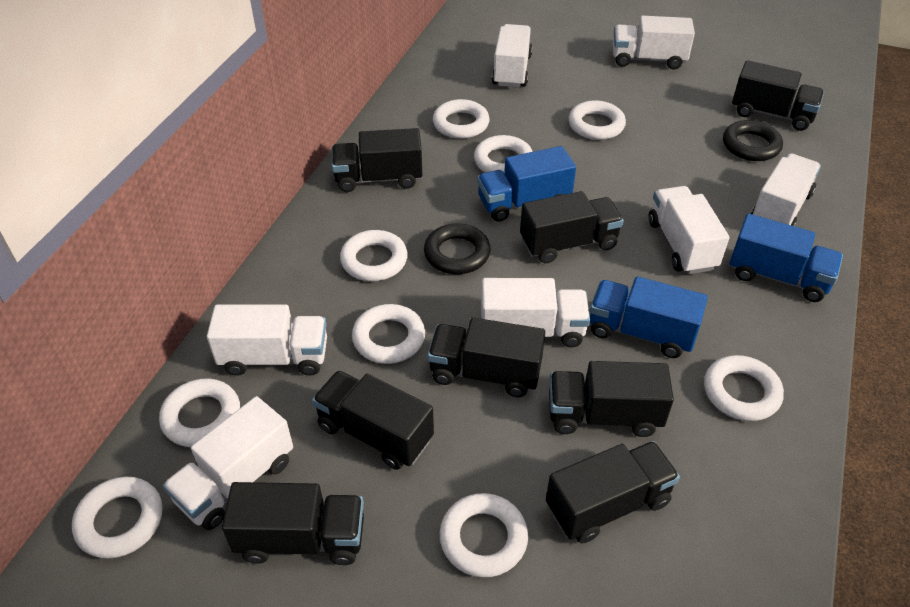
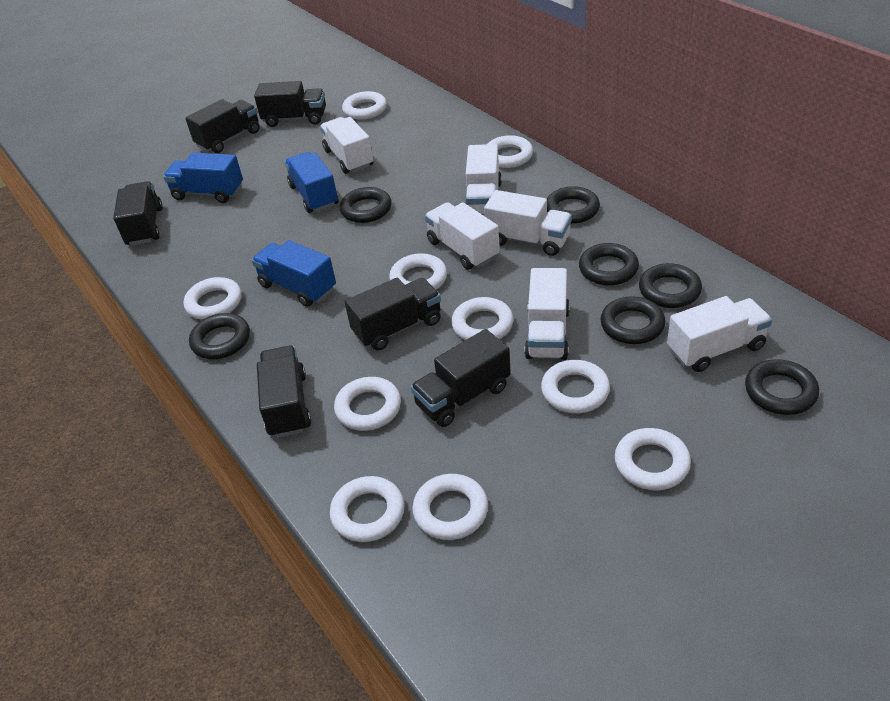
black ring: 2 -> 7
black truck: 8 -> 6
white ring: 9 -> 10
white truck: 7 -> 6

